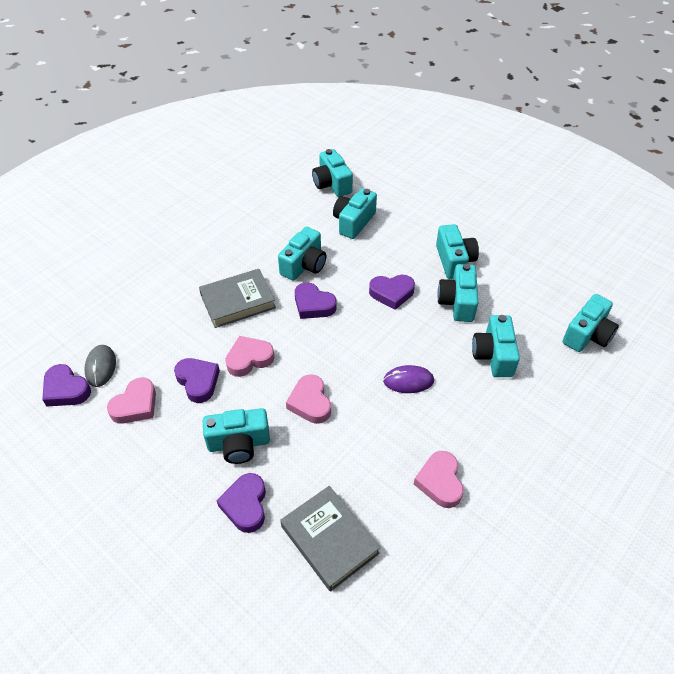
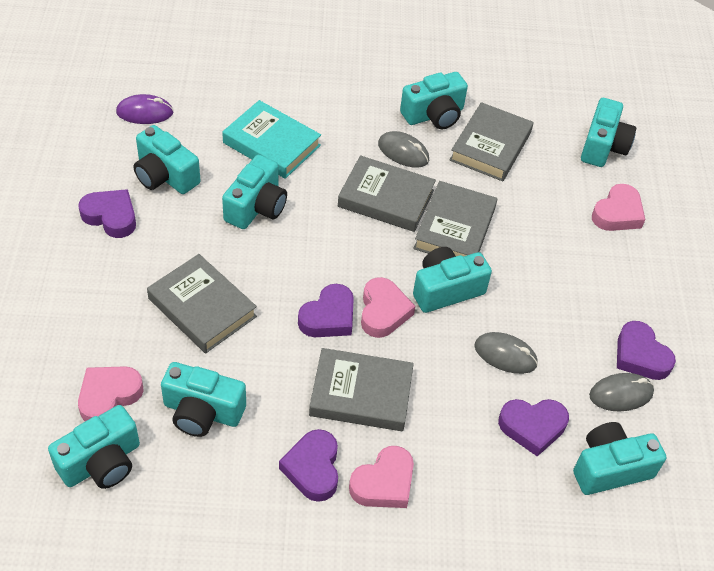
grey book: 2 -> 5
grey mouse: 1 -> 3
turquoise book: 0 -> 1

